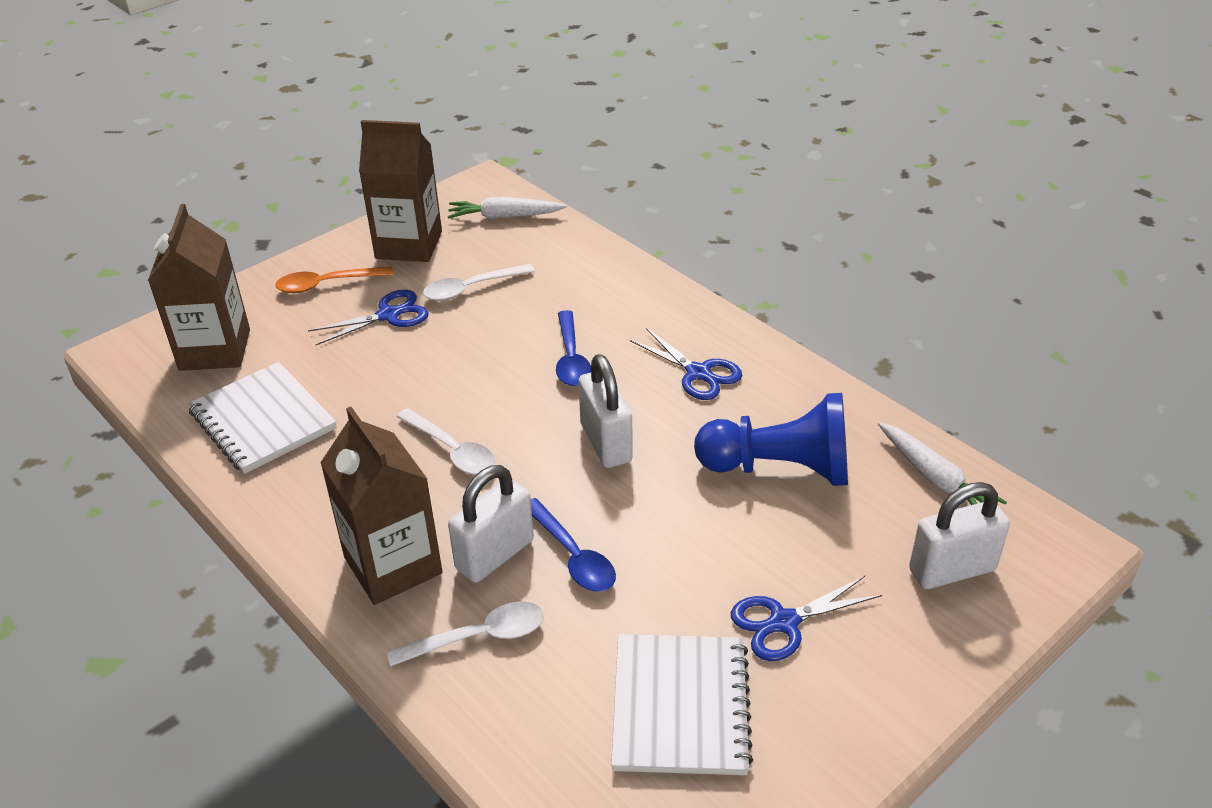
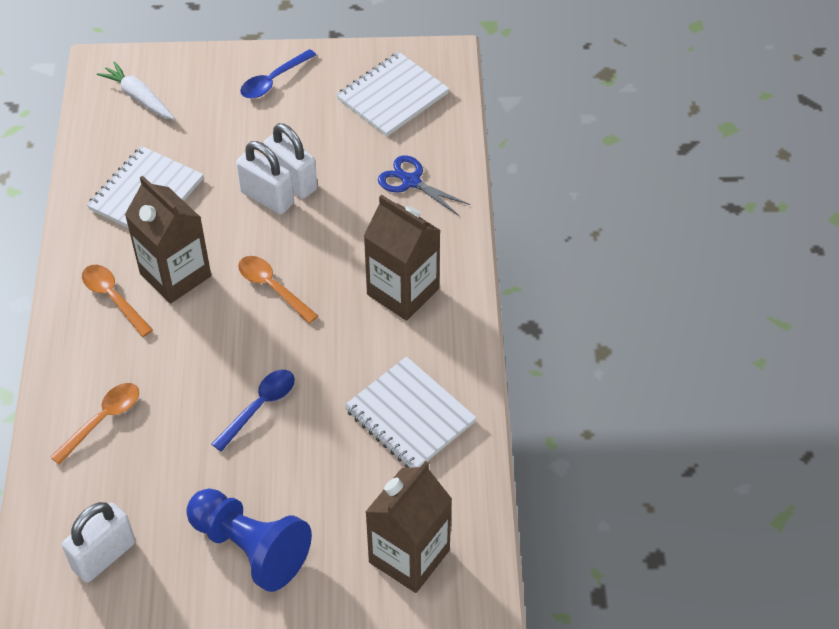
blue scissors: 3 -> 1
orange spoon: 1 -> 3
white carrot: 2 -> 1
white notebook: 2 -> 3
white spoon: 3 -> 0

